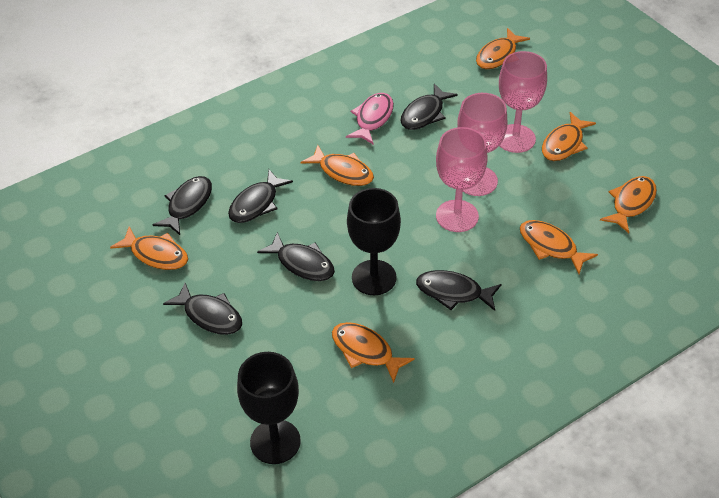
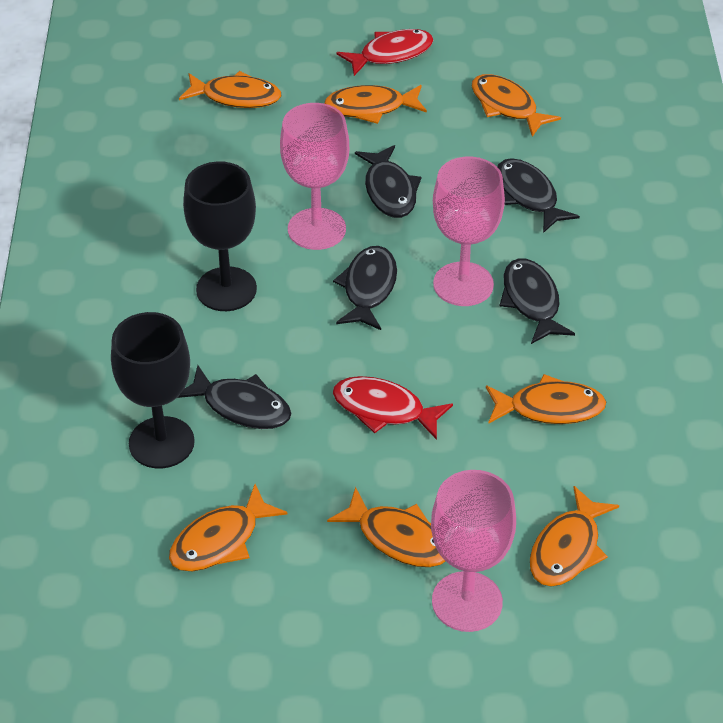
black fish: 6 -> 5
pink fish: 1 -> 0
red fish: 0 -> 2

